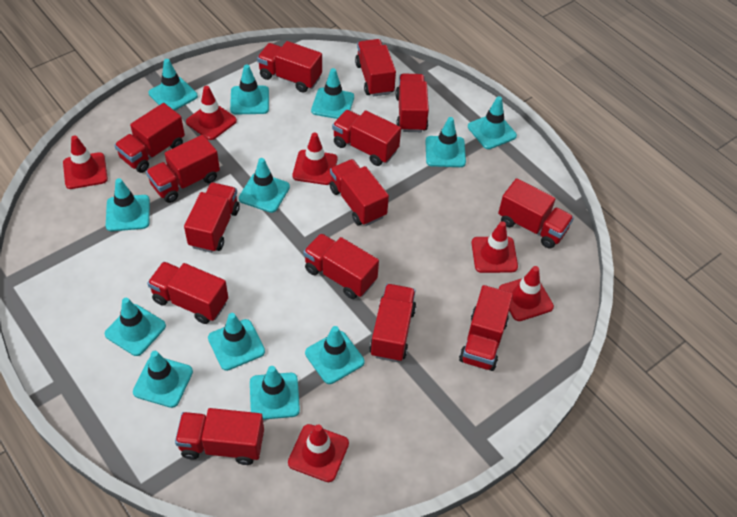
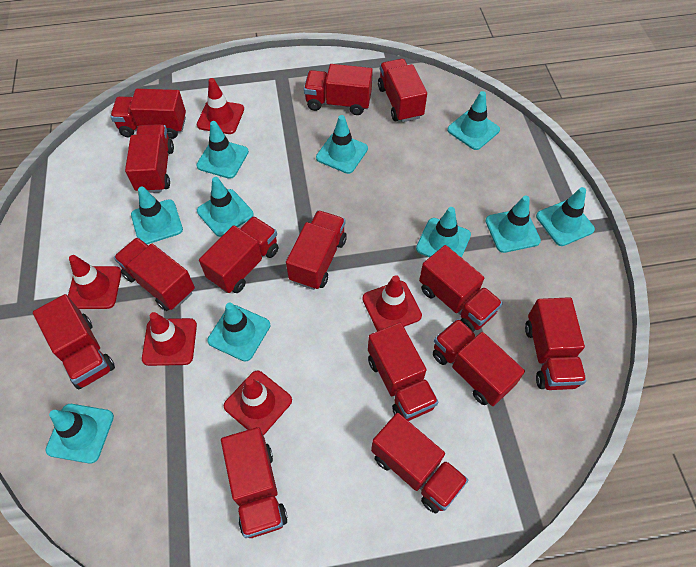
red traffic cone: 6 -> 5
turquoise traffic cone: 12 -> 10

